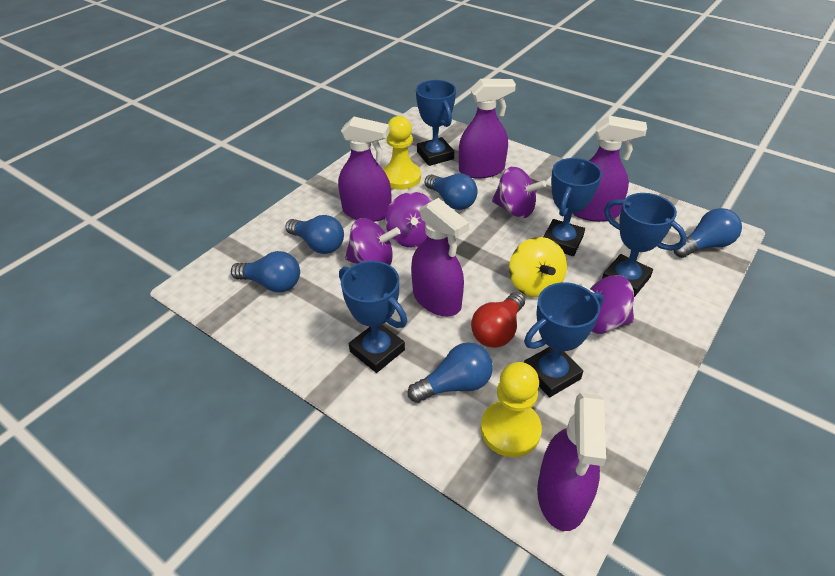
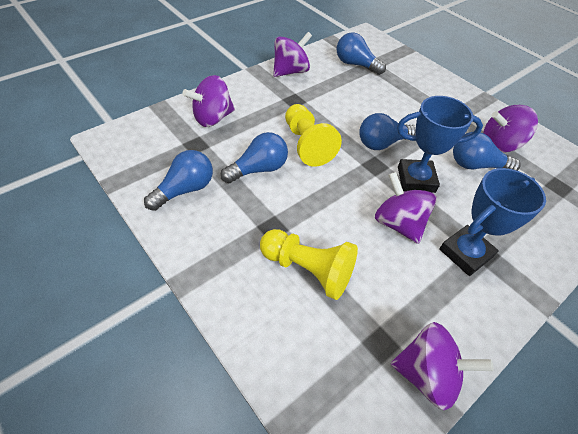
blue trophy: 5 -> 2
purple spinning top: 4 -> 5
purple spray bottle: 5 -> 0
red light bulb: 1 -> 0
yellow spinning top: 1 -> 0

